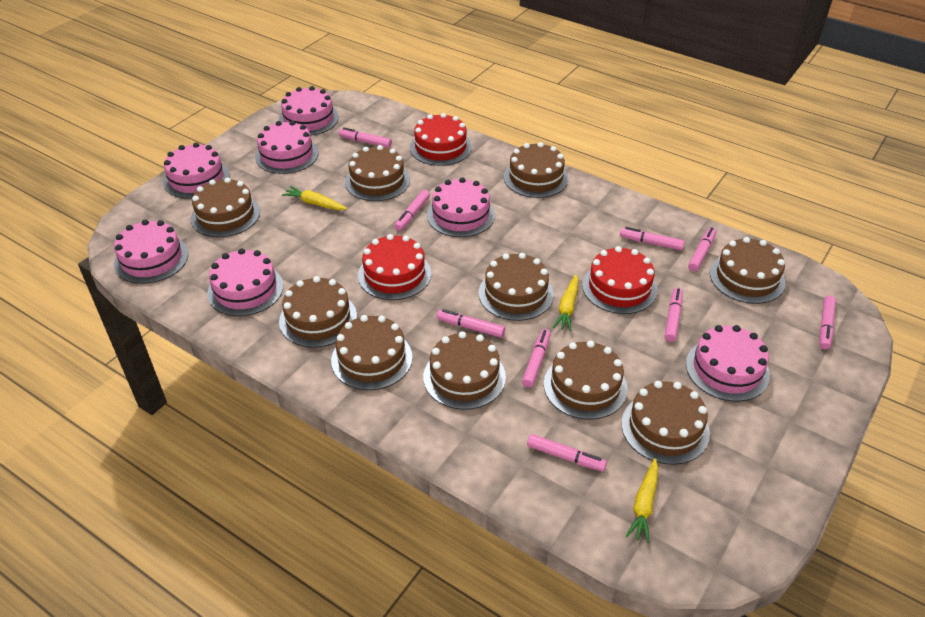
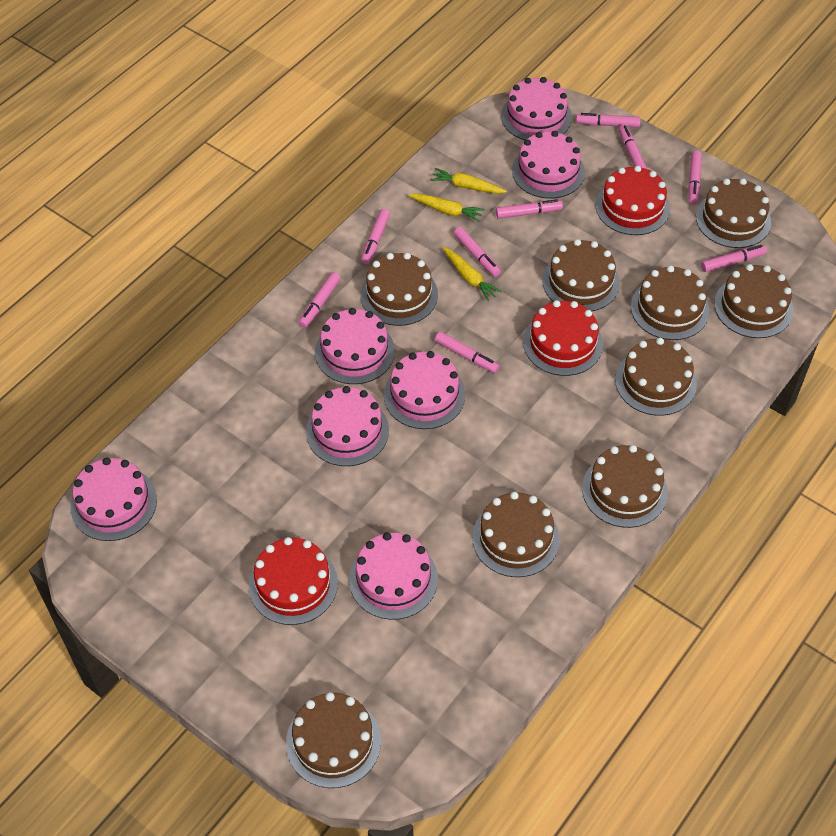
brown cake: 10 -> 9

